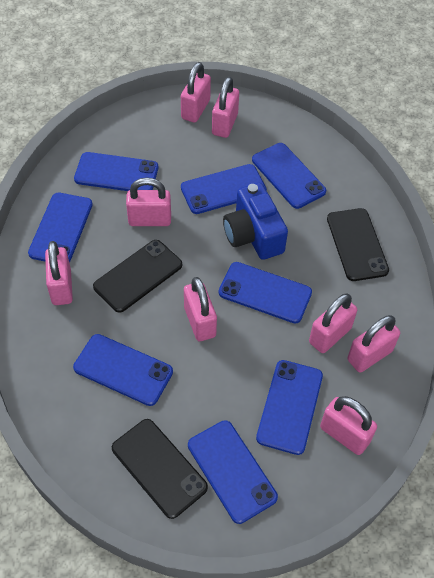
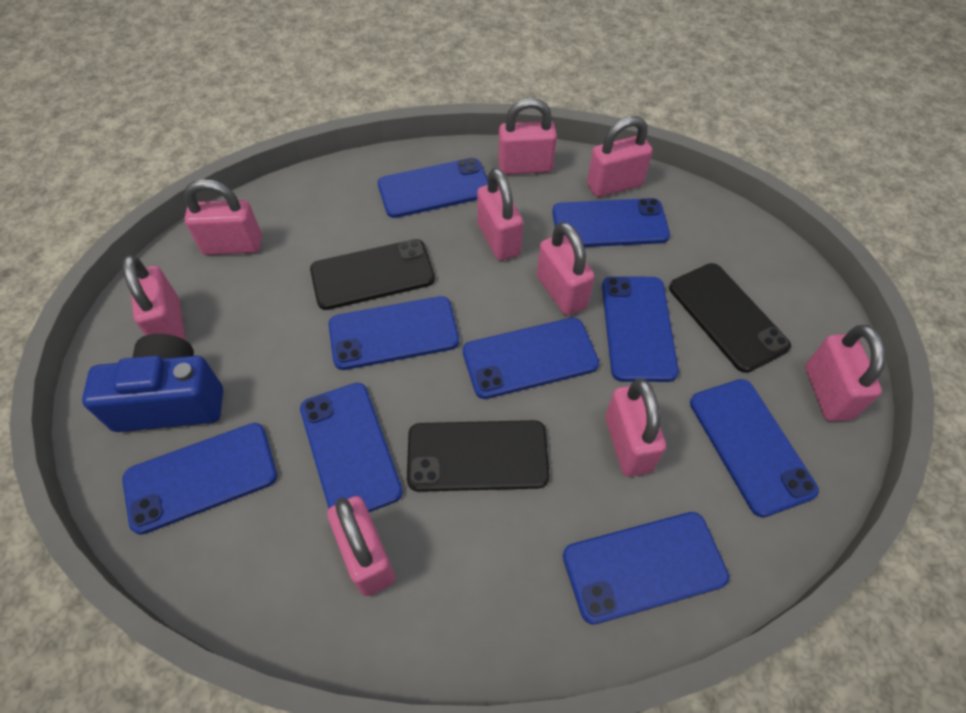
blue phone: 8 -> 9
pink padlock: 8 -> 9

